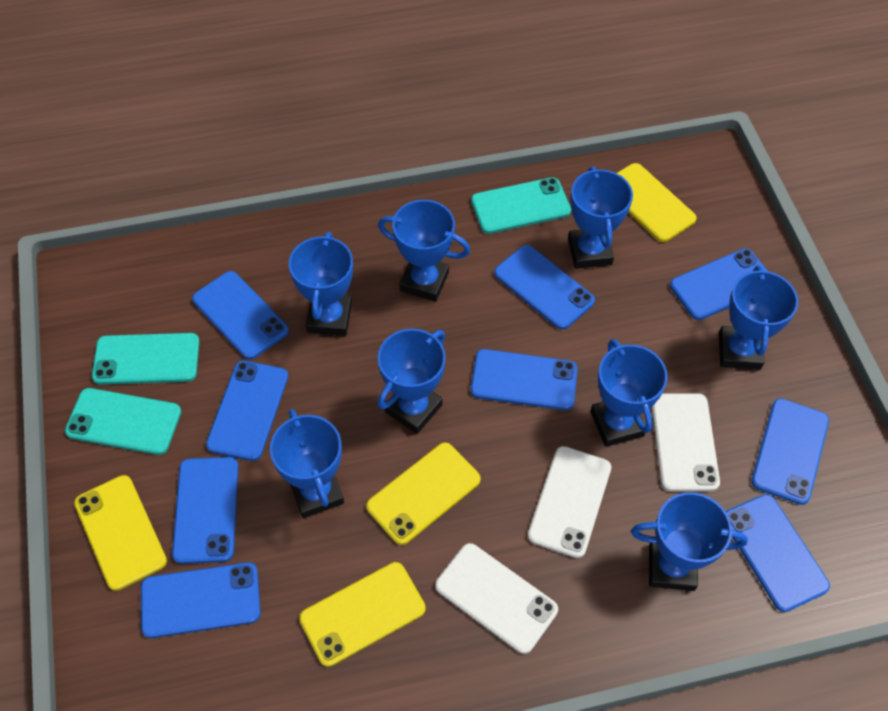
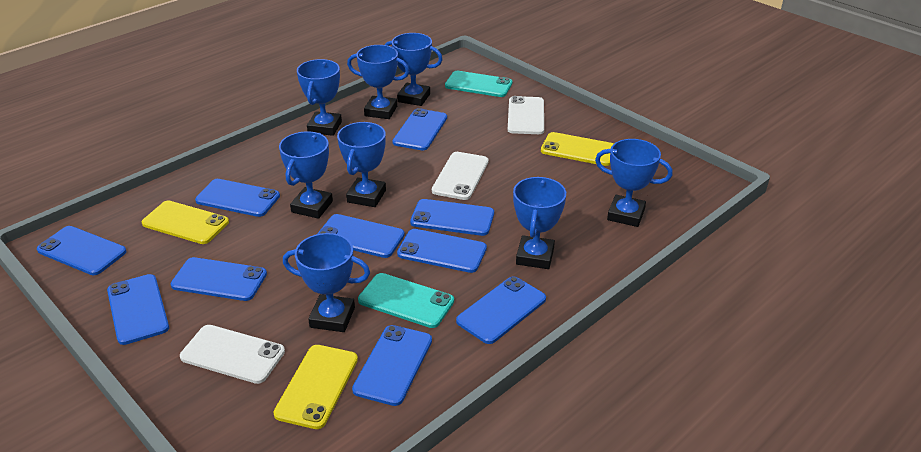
blue phone: 9 -> 10
turquoise phone: 3 -> 2
yellow phone: 4 -> 3

